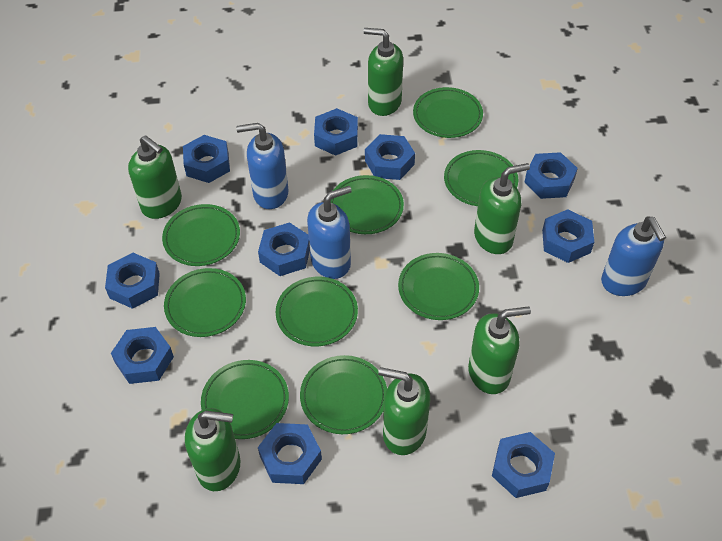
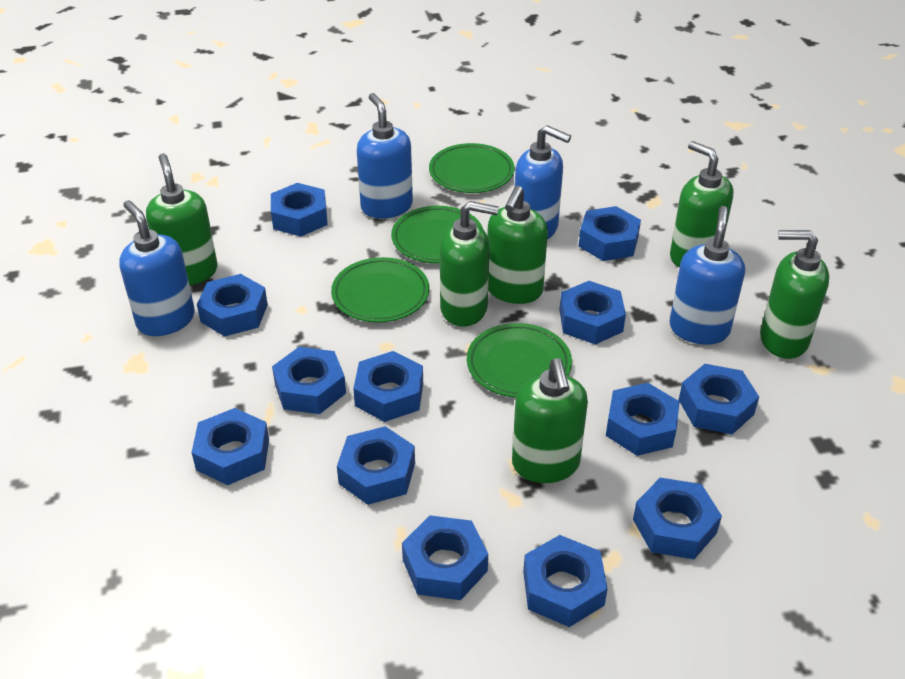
blue nut: 10 -> 13
blue soap dispenser: 3 -> 4
green plate: 9 -> 4

